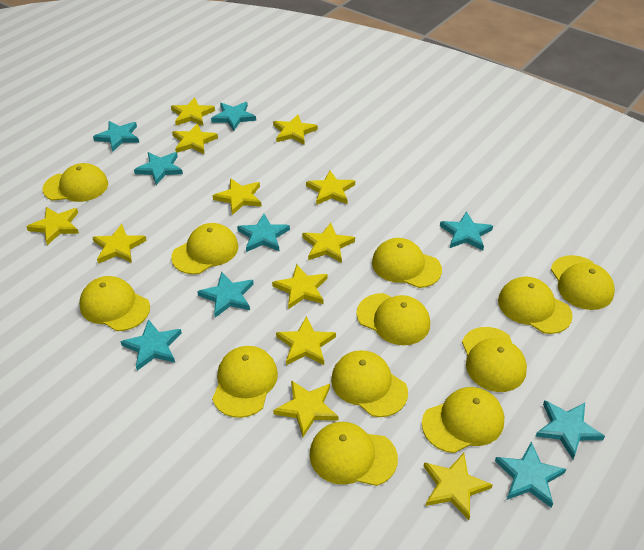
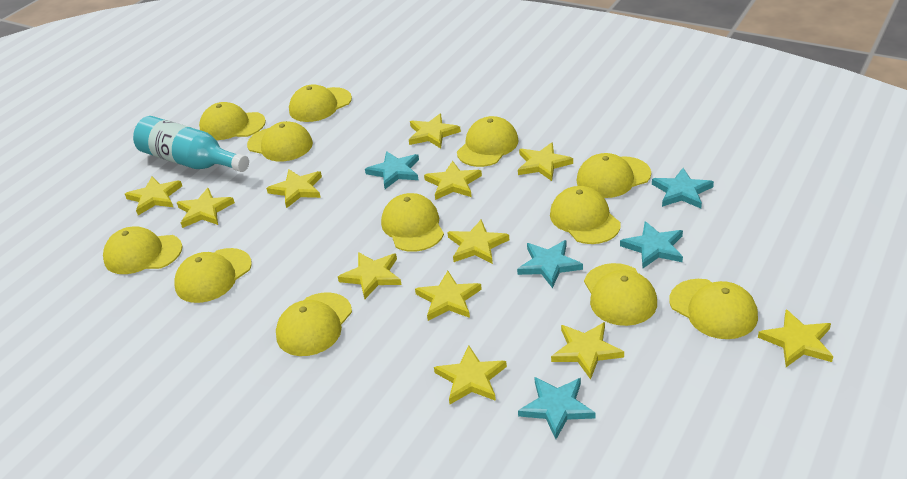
turquoise bottle: 0 -> 1
turquoise star: 9 -> 5

